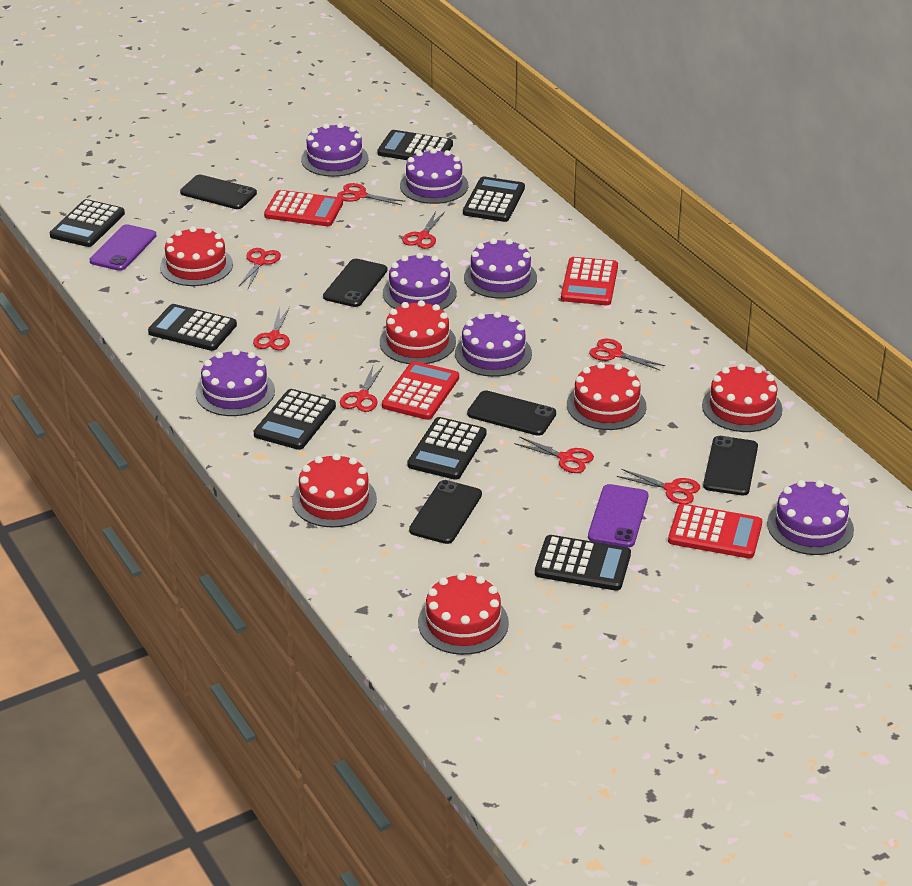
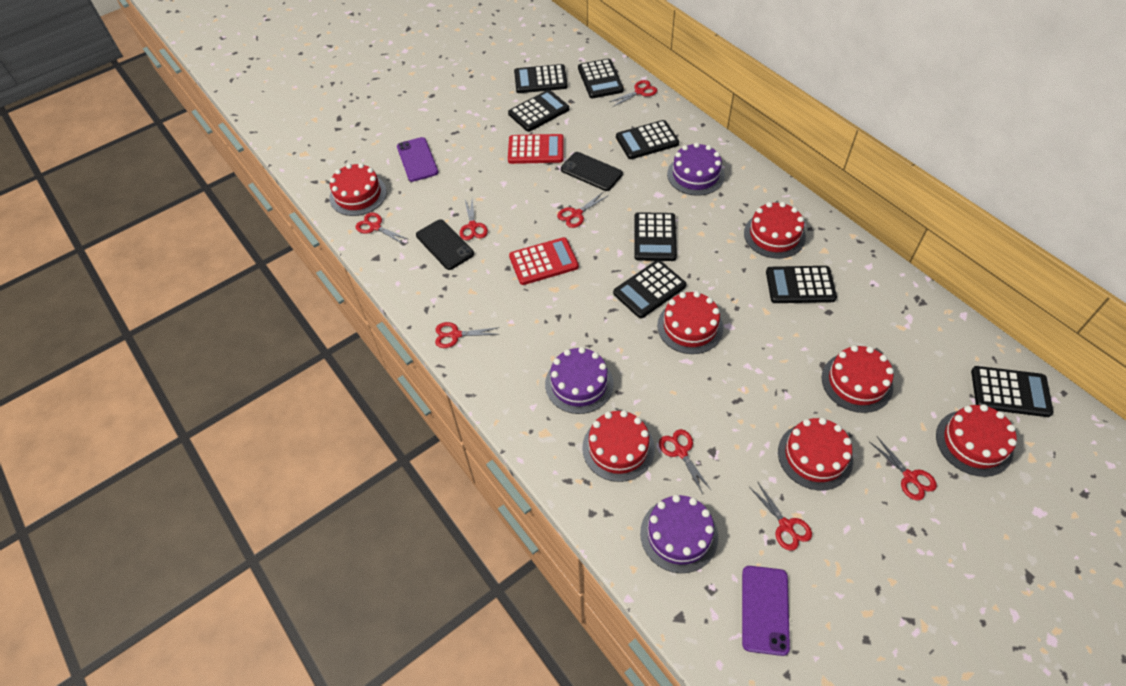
black calculator: 7 -> 8
black phone: 5 -> 2
purple cake: 7 -> 3
red cake: 6 -> 7
red calculator: 4 -> 2

